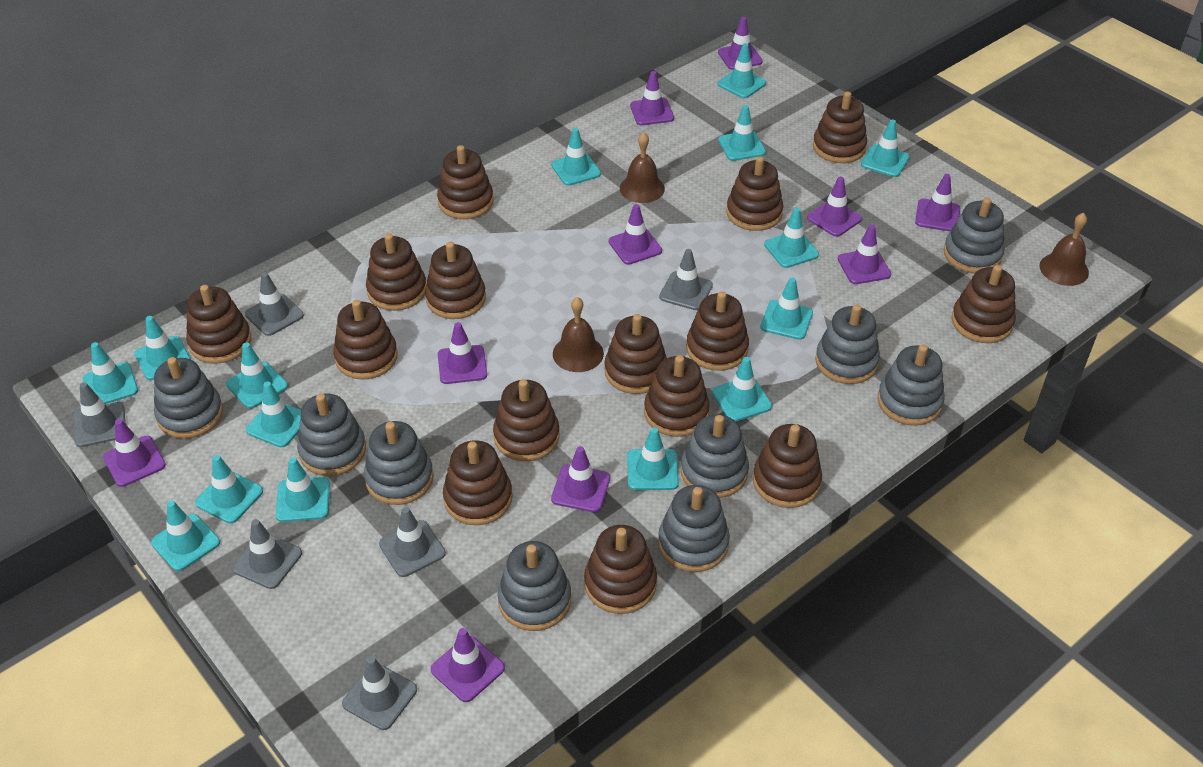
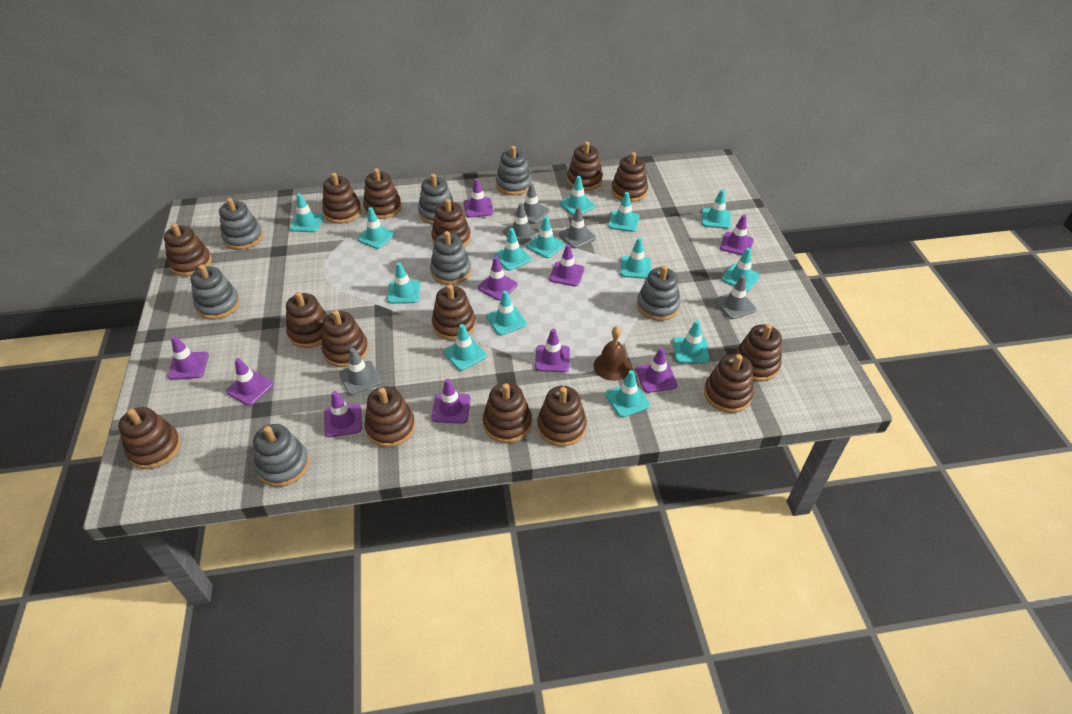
brown bell: 3 -> 1
grey stacking toy: 9 -> 7
grey traffic cone: 6 -> 5
turquoise traffic cone: 15 -> 14

